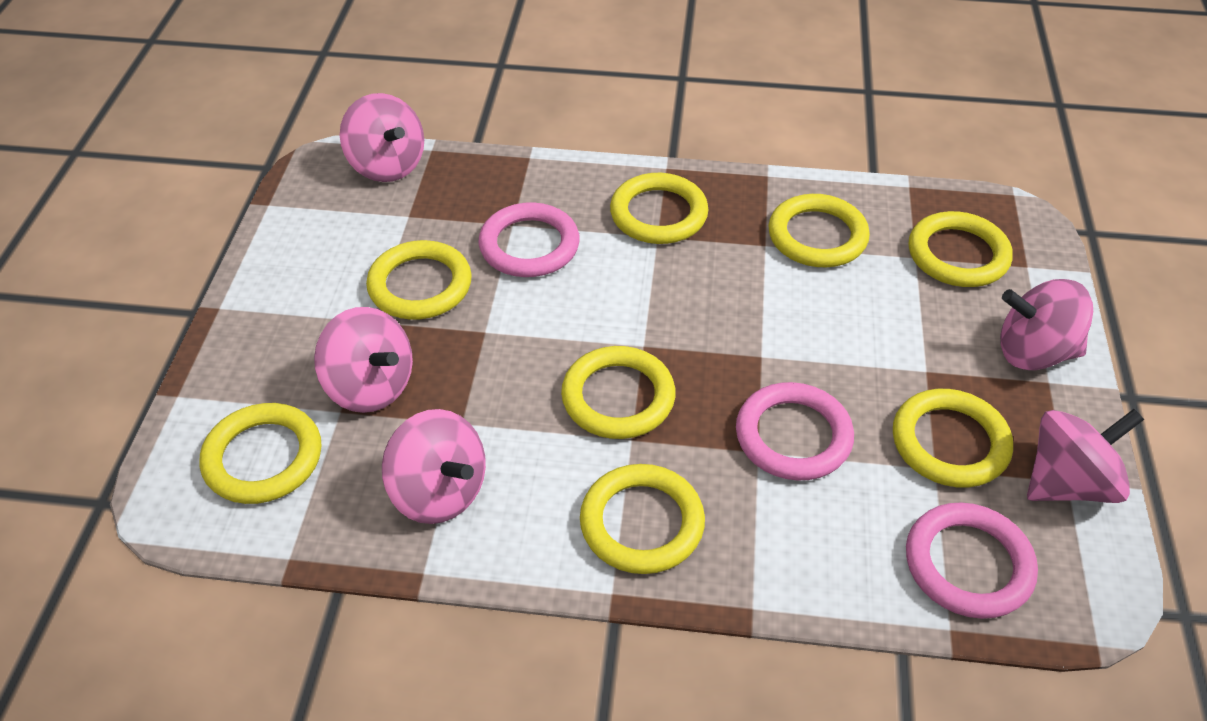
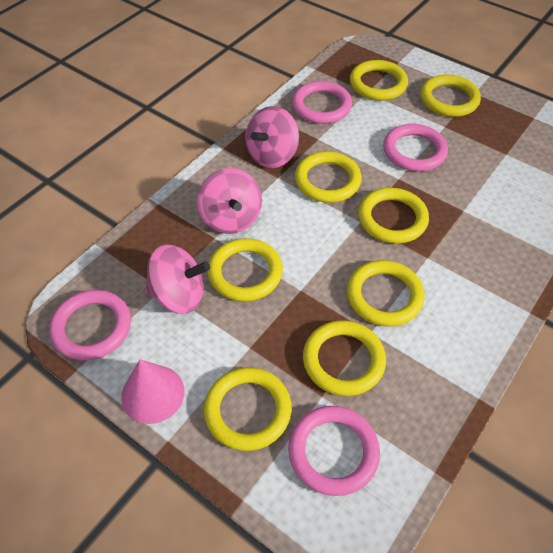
pink cone: 0 -> 1
pink ring: 3 -> 4
pink spinning top: 5 -> 3

